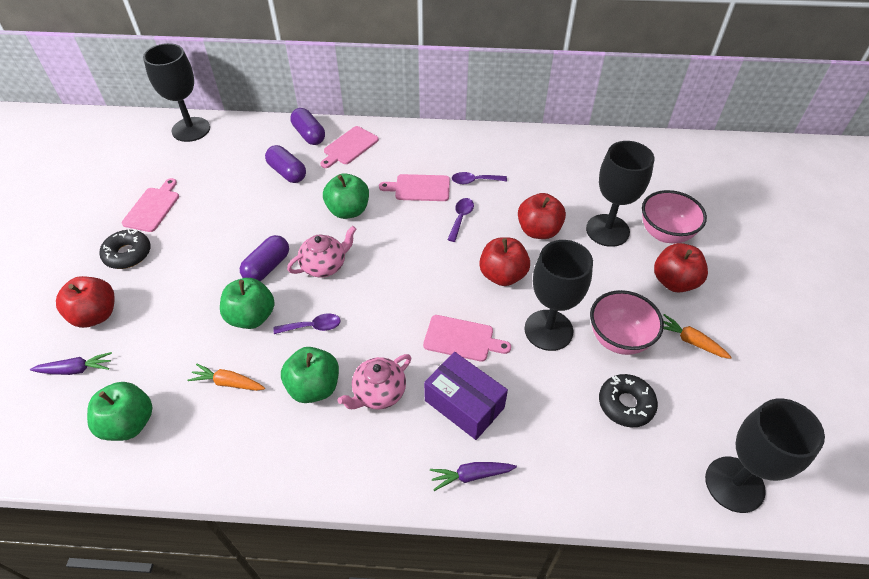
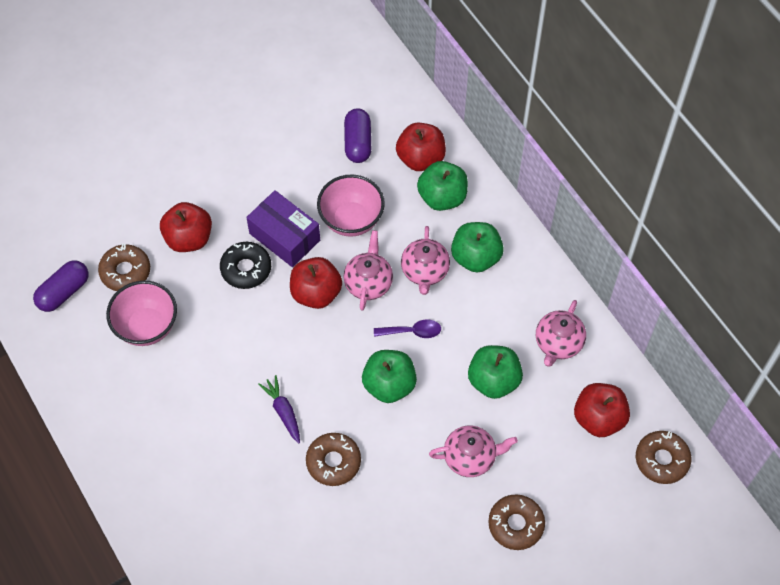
black donut: 2 -> 1
black goblet: 4 -> 0
brown donut: 0 -> 4
orange carrot: 2 -> 0
pink cutting board: 4 -> 0
pink teapot: 2 -> 4
purple capsule: 3 -> 2
purple carrot: 2 -> 1
purple spoon: 3 -> 1

